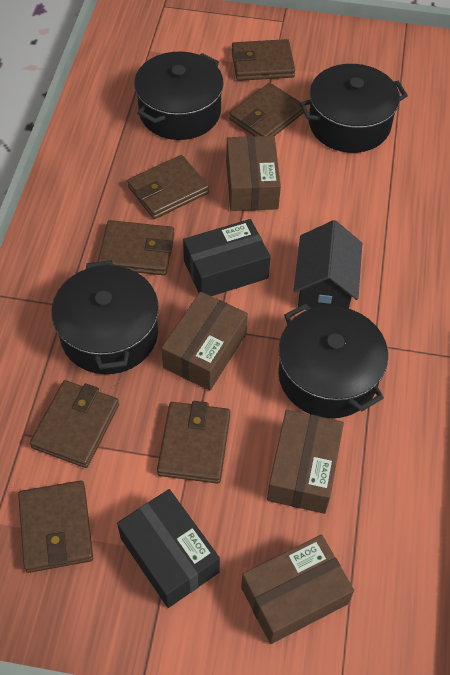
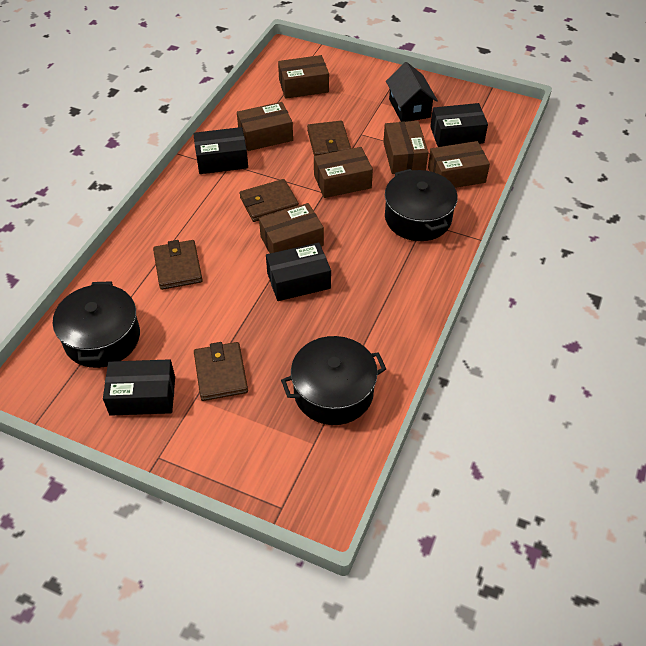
black box: 2 -> 4
black pot: 4 -> 3
brown box: 4 -> 6
brown wallet: 7 -> 4

